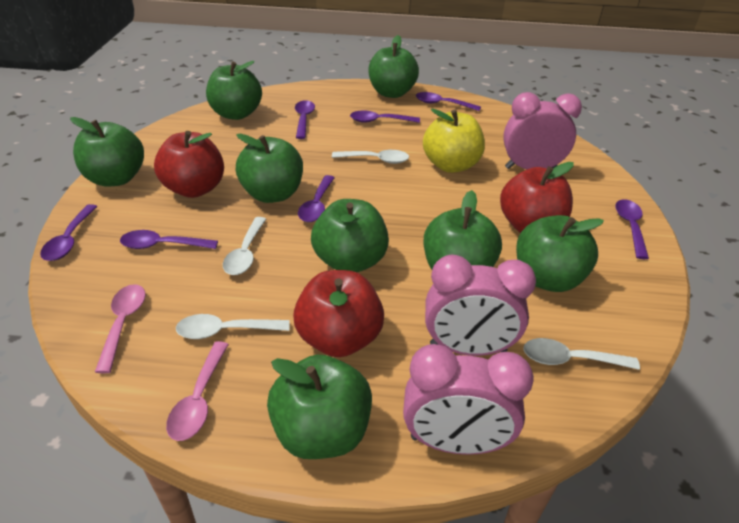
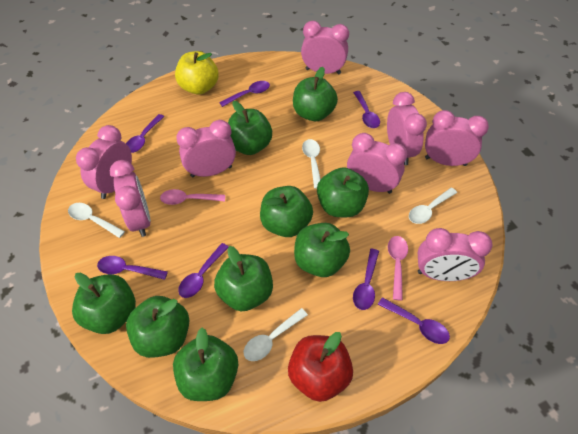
green apple: 8 -> 9
pink clock: 3 -> 8
red apple: 3 -> 1

